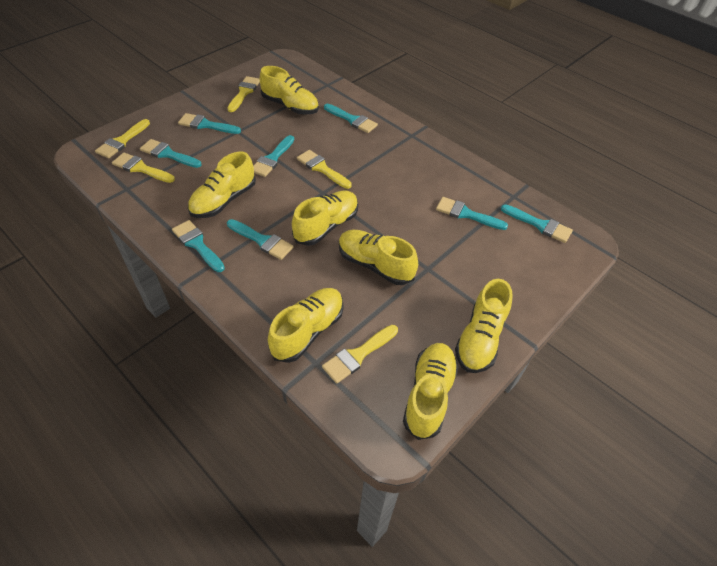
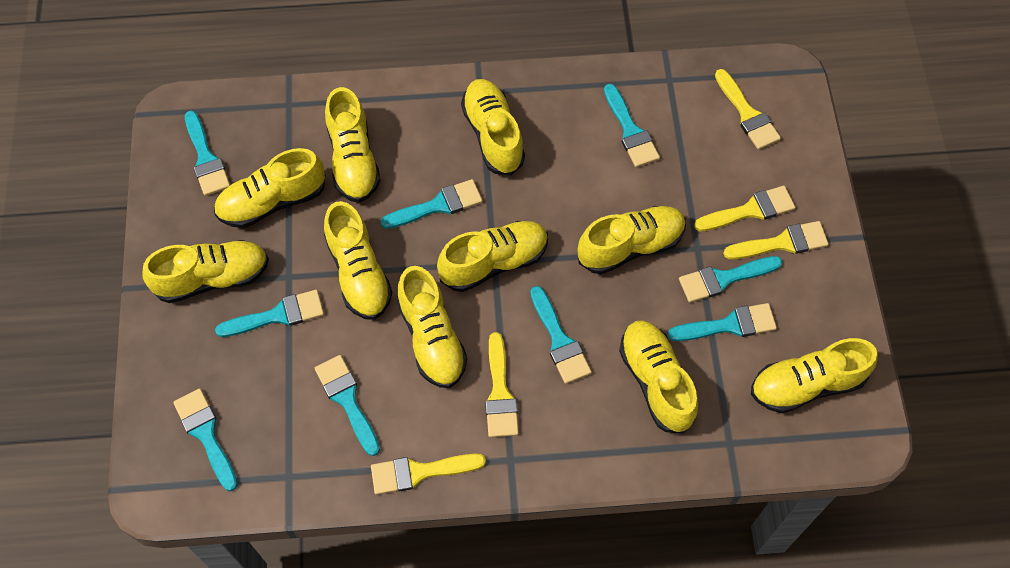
turquoise brush: 8 -> 9
yellow shoe: 7 -> 10

